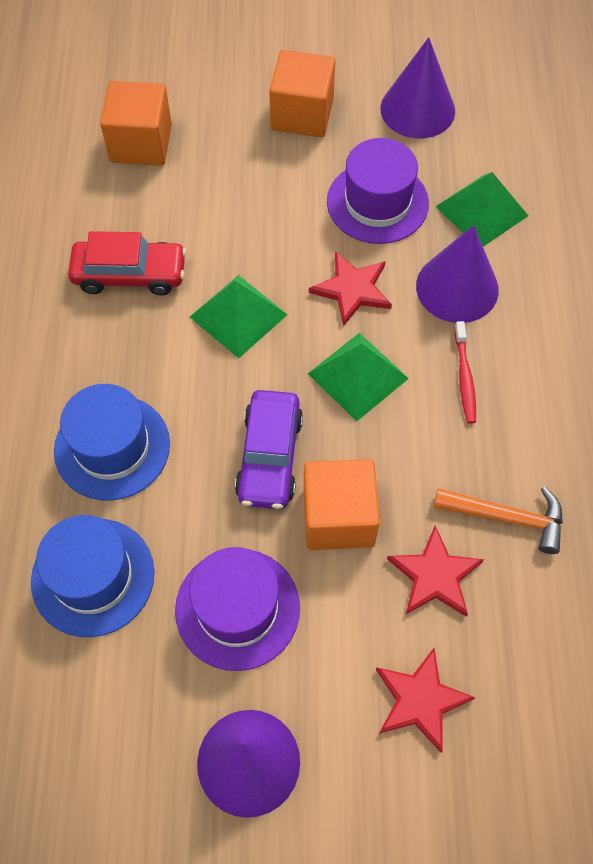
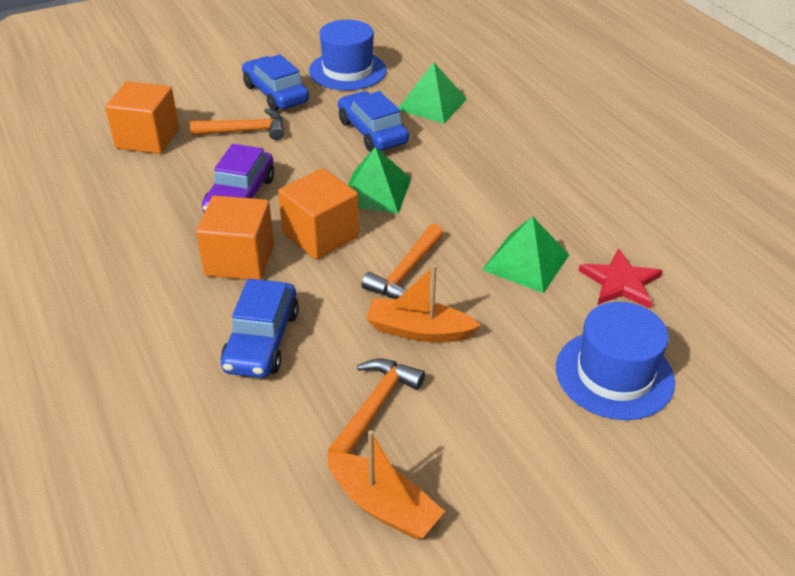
blue car: 0 -> 3
orange boat: 0 -> 2
orange hammer: 1 -> 3
purple cone: 3 -> 0
purple hat: 2 -> 0
red car: 1 -> 0
red star: 3 -> 1
red toothbrush: 1 -> 0

